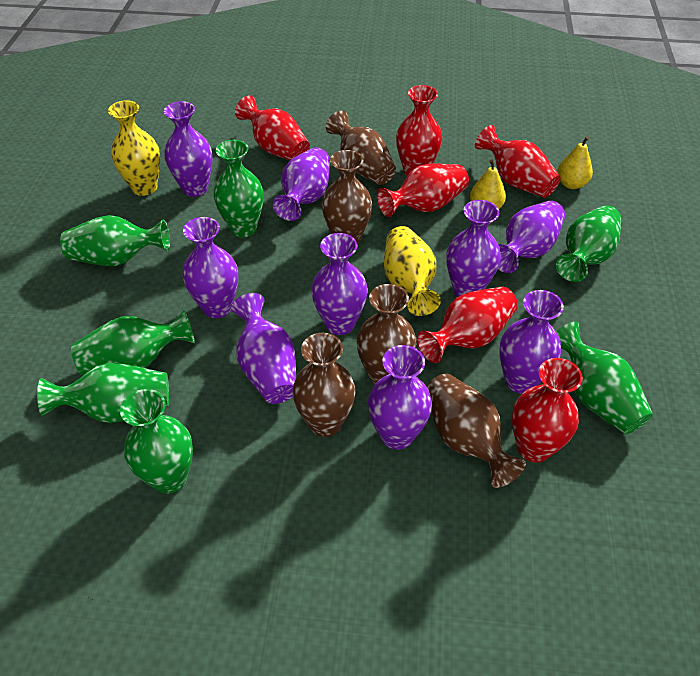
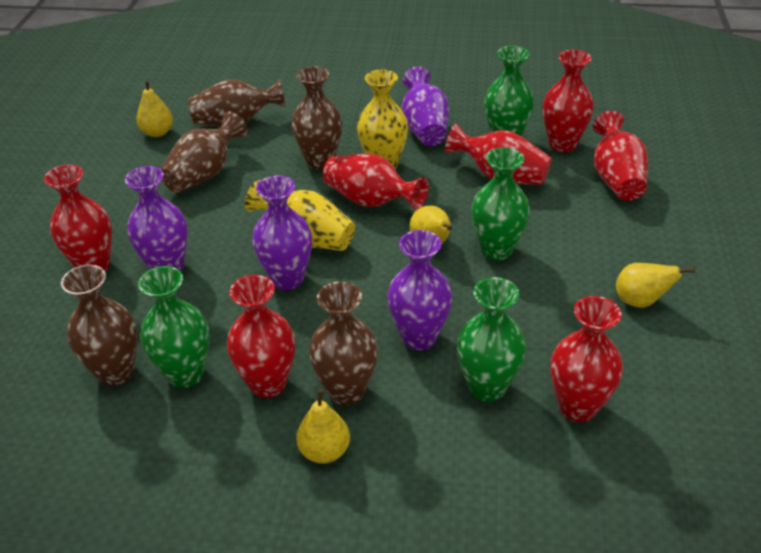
green vase: 7 -> 4
purple vase: 9 -> 4
red vase: 6 -> 7
yellow pear: 2 -> 4

